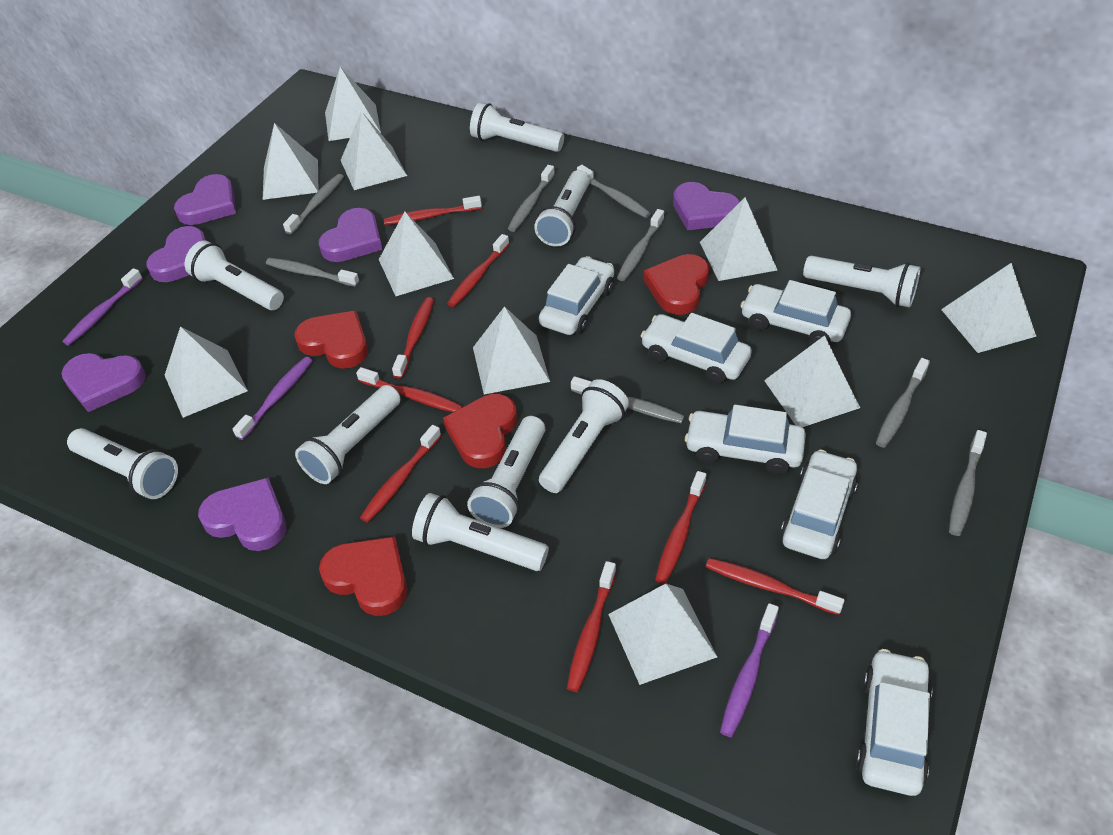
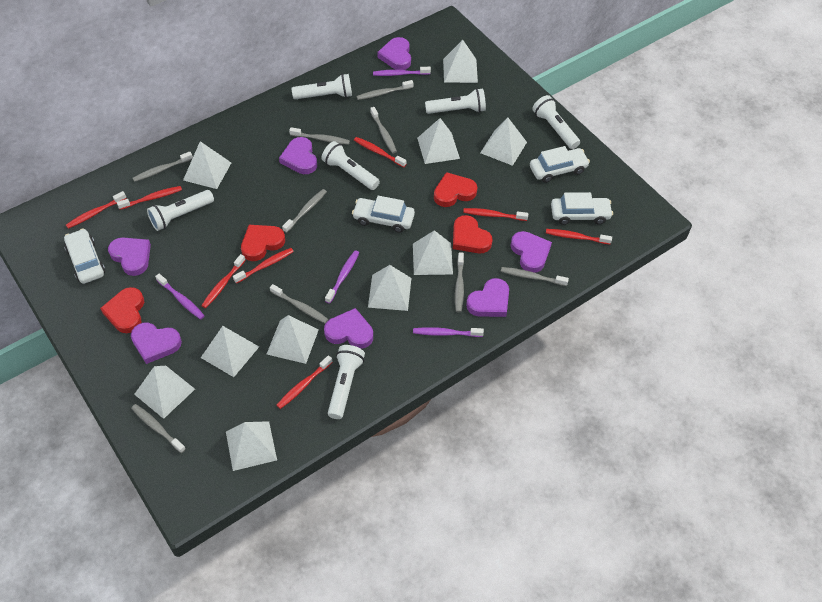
grey toothbrush: 8 -> 9
purple heart: 6 -> 7
purple toothbrush: 3 -> 4
white car: 6 -> 4
white flashlight: 9 -> 6

